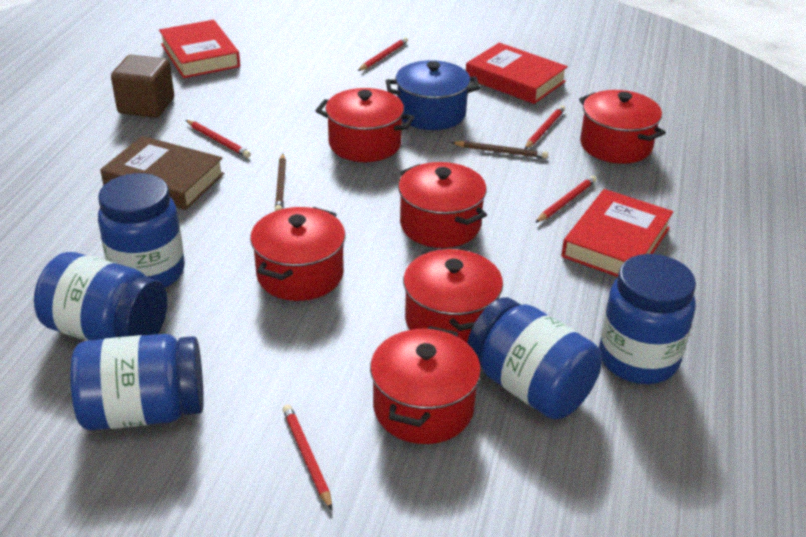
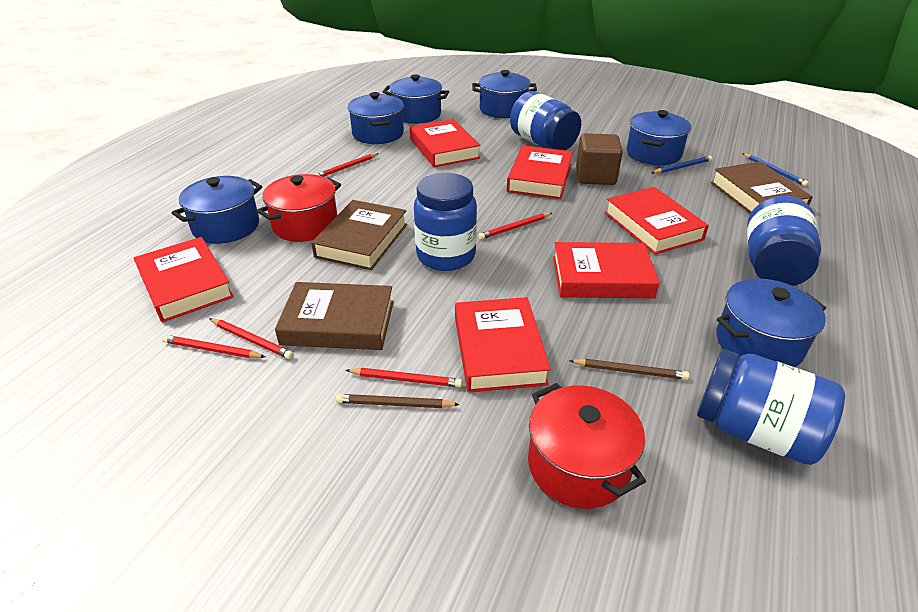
blue jar: 5 -> 4
blue pencil: 0 -> 2
blue pot: 1 -> 6
brown book: 1 -> 3
red book: 3 -> 6
red pot: 6 -> 2

